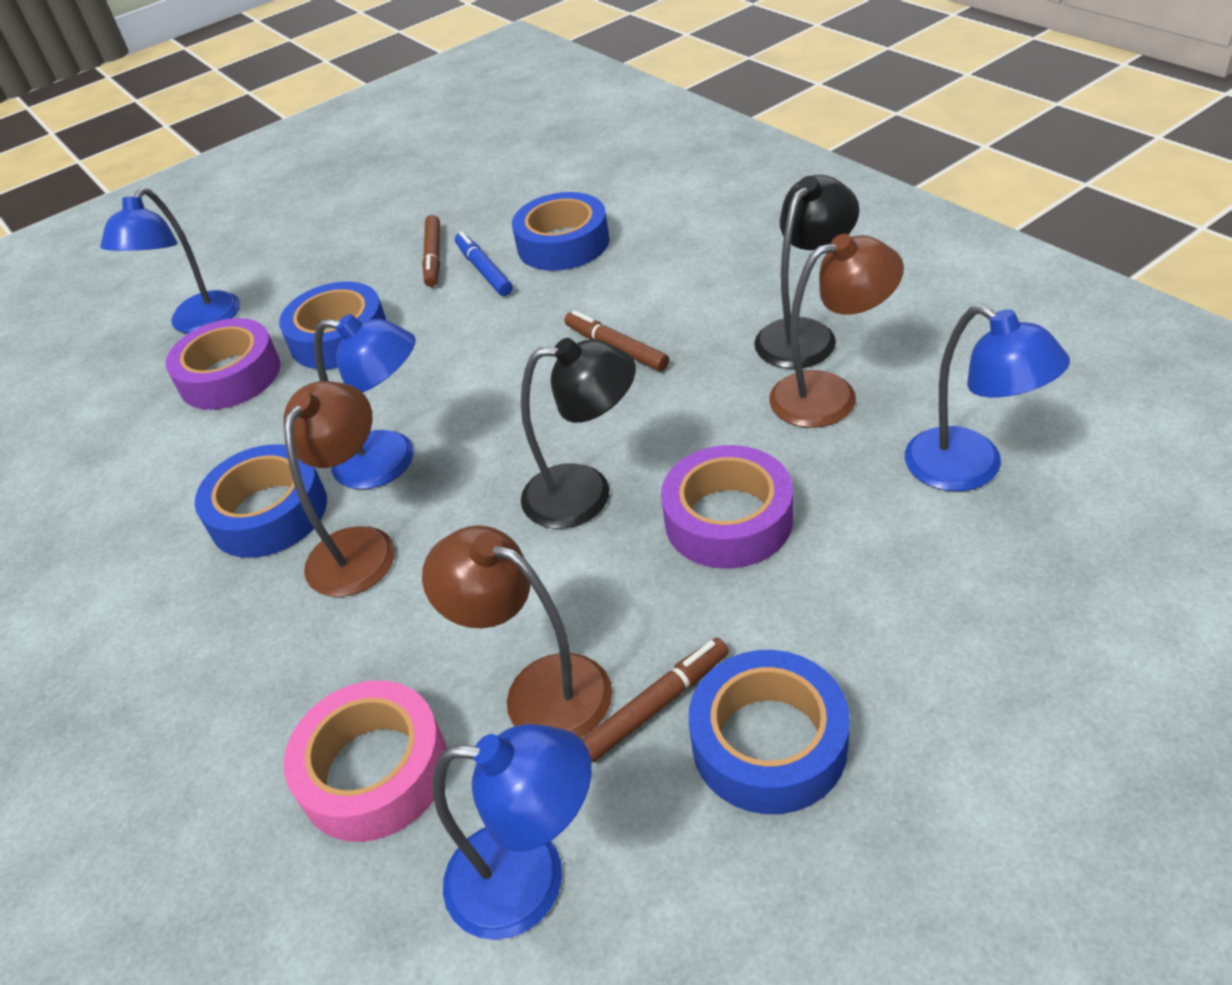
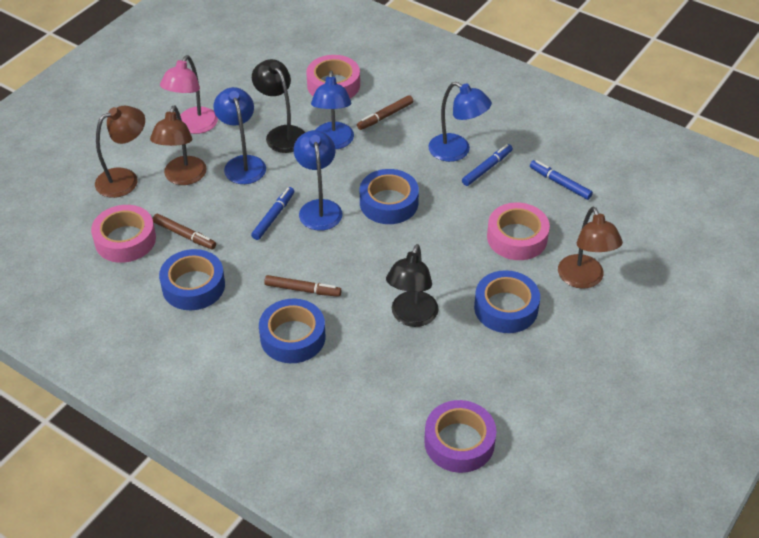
blue marker: 1 -> 3
pink lamp: 0 -> 1
pink tape: 1 -> 3
purple tape: 2 -> 1

